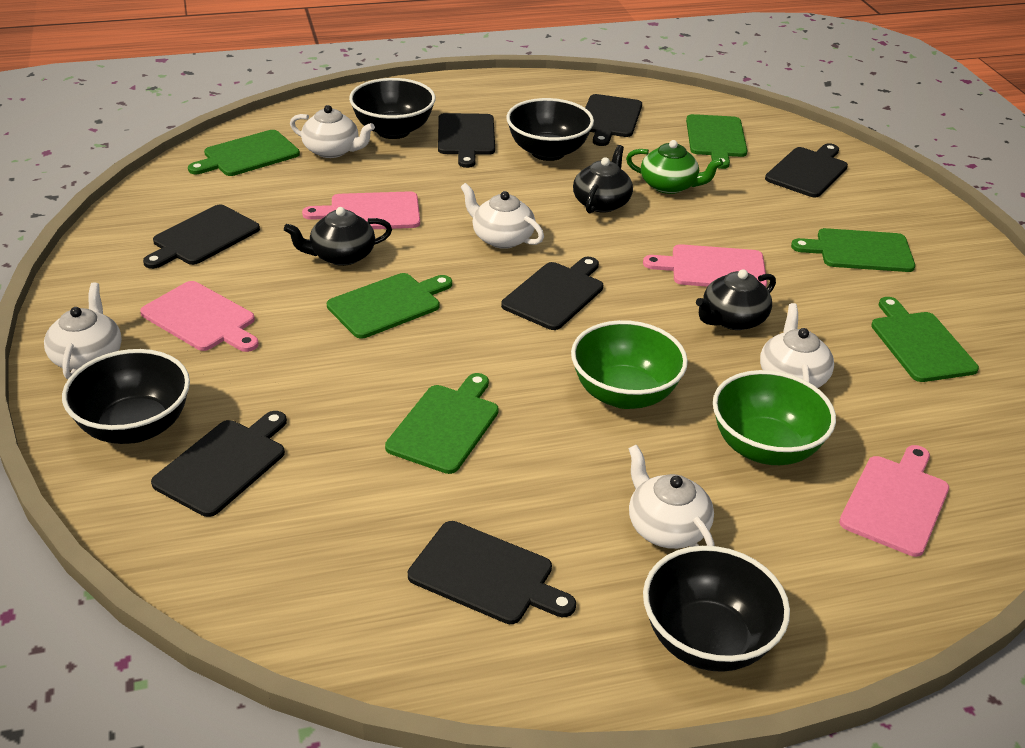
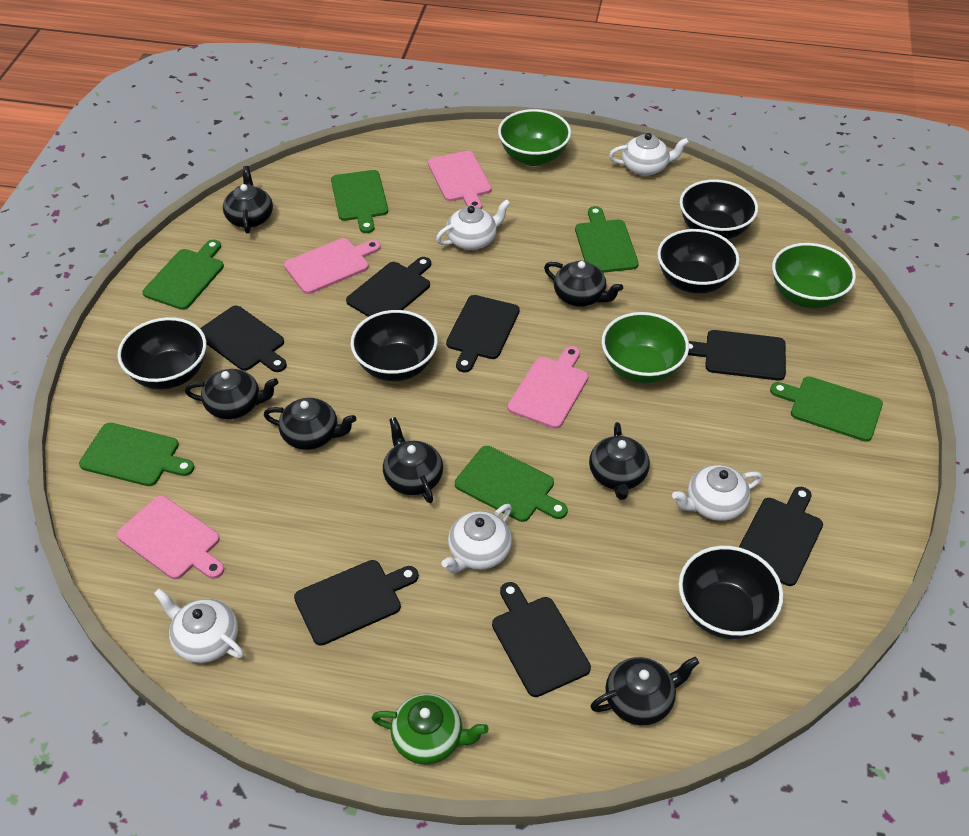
black bowl: 4 -> 5
black teapot: 3 -> 7
green bowl: 2 -> 3

